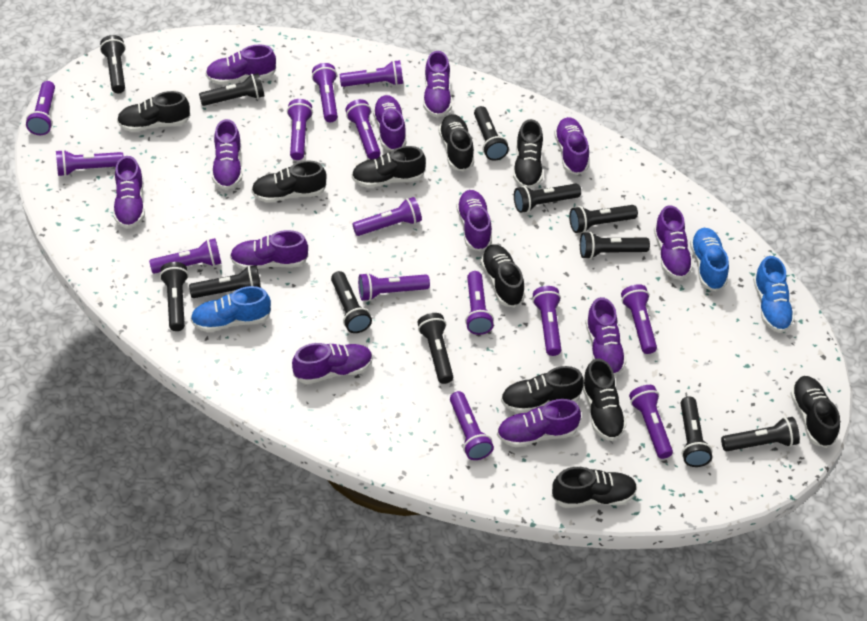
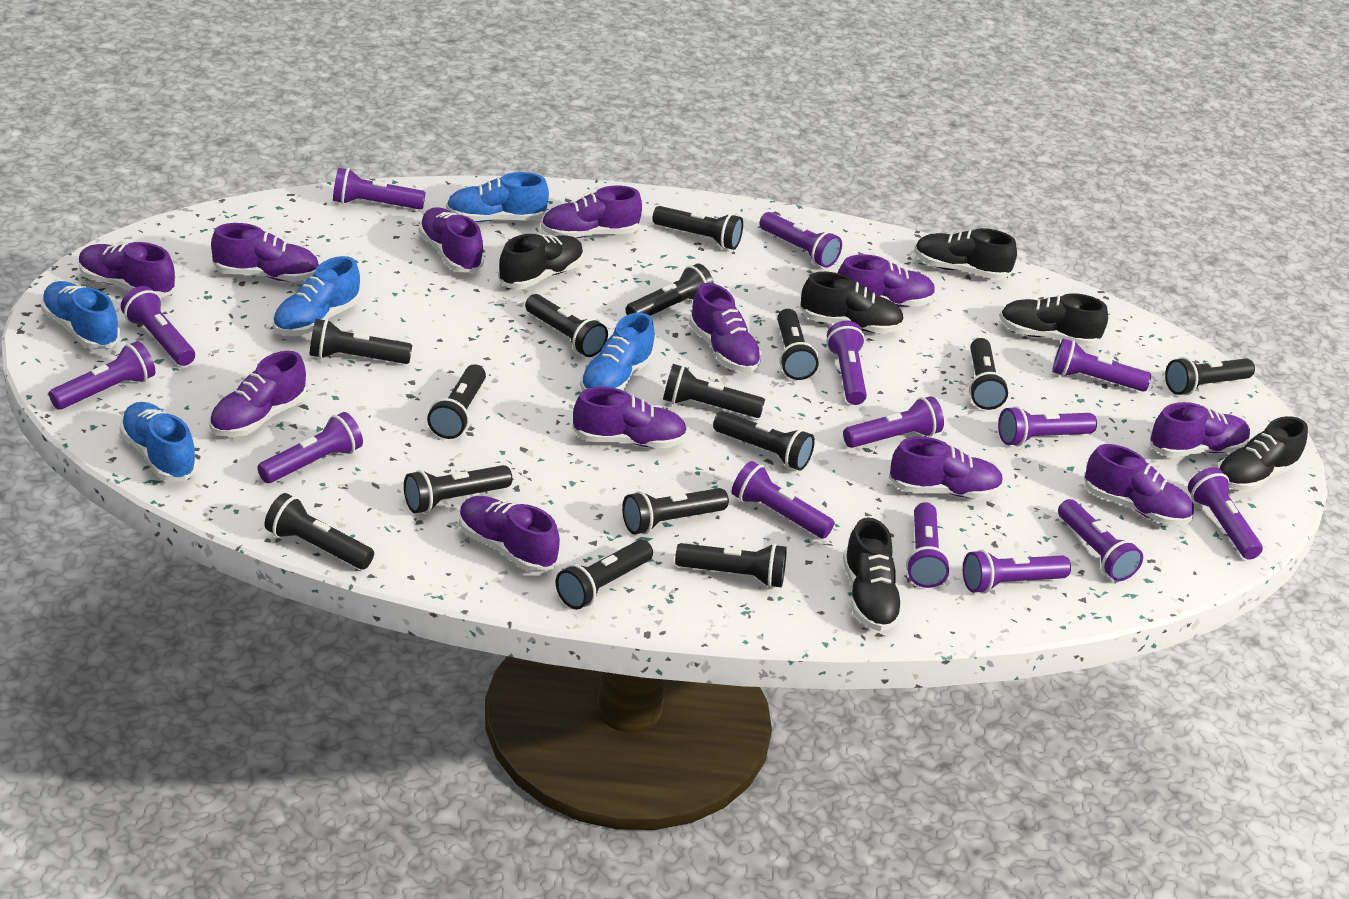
black flashlight: 12 -> 15
black shoe: 10 -> 6
blue shoe: 3 -> 5

